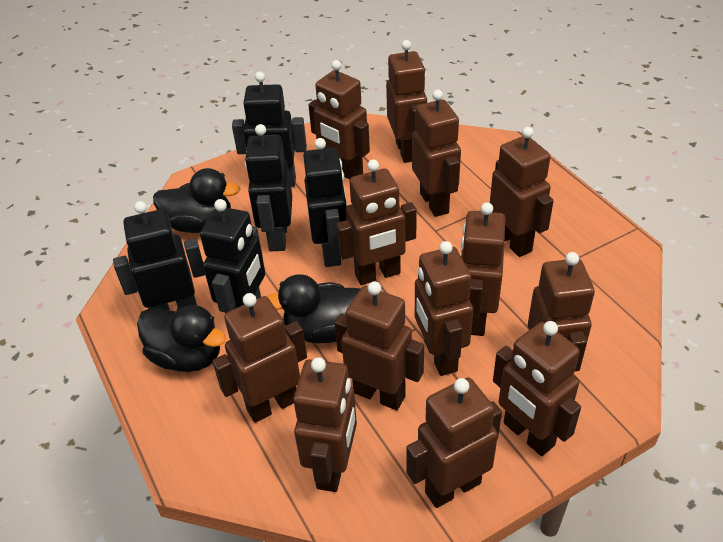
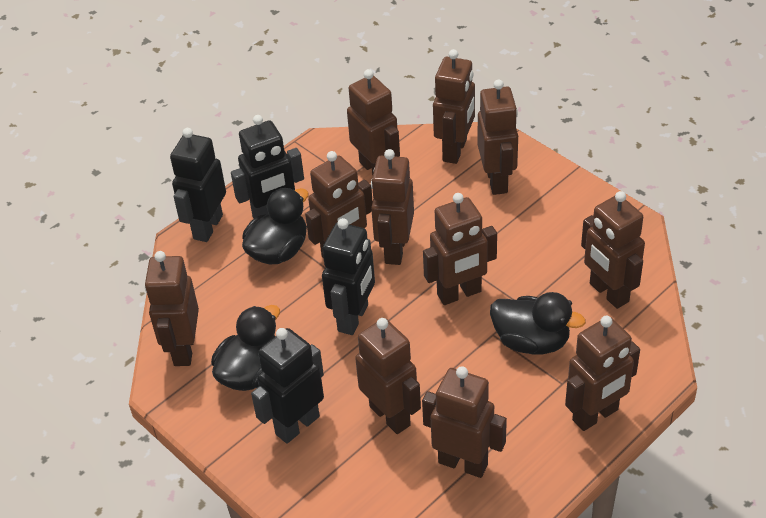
black robot: 5 -> 4
brown robot: 13 -> 11

